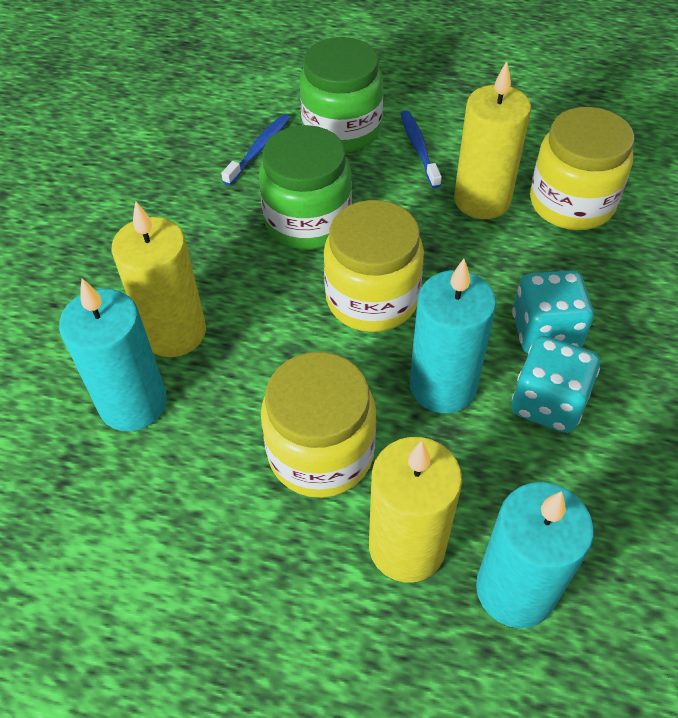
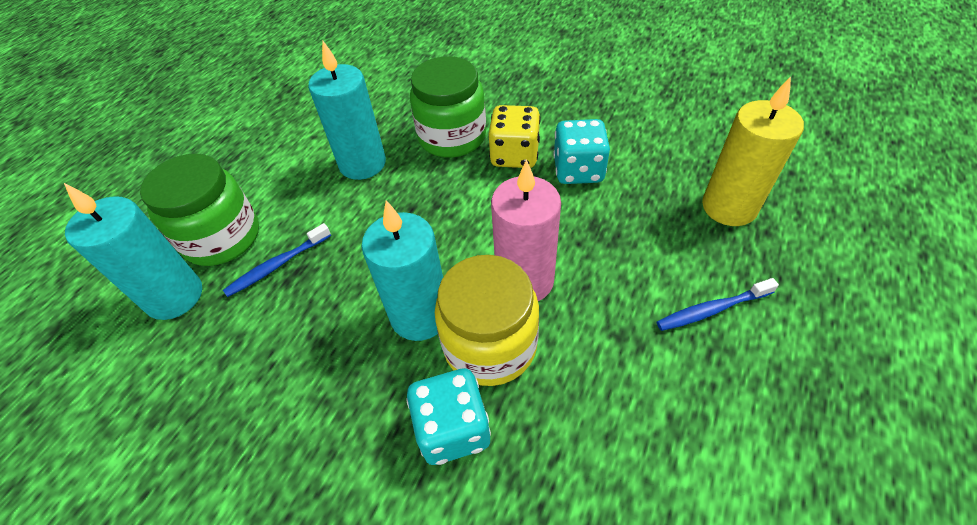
pink candle: 0 -> 1
yellow candle: 3 -> 1
yellow dice: 0 -> 1
yellow jar: 3 -> 1

